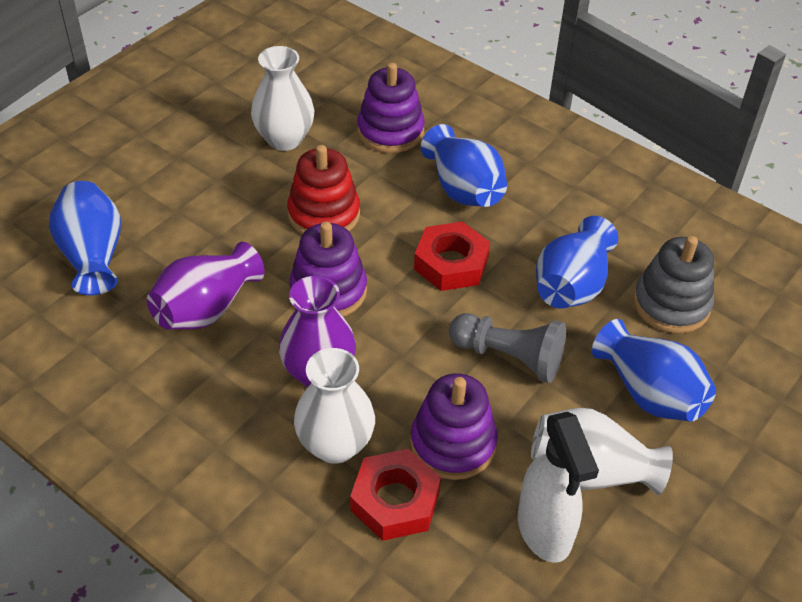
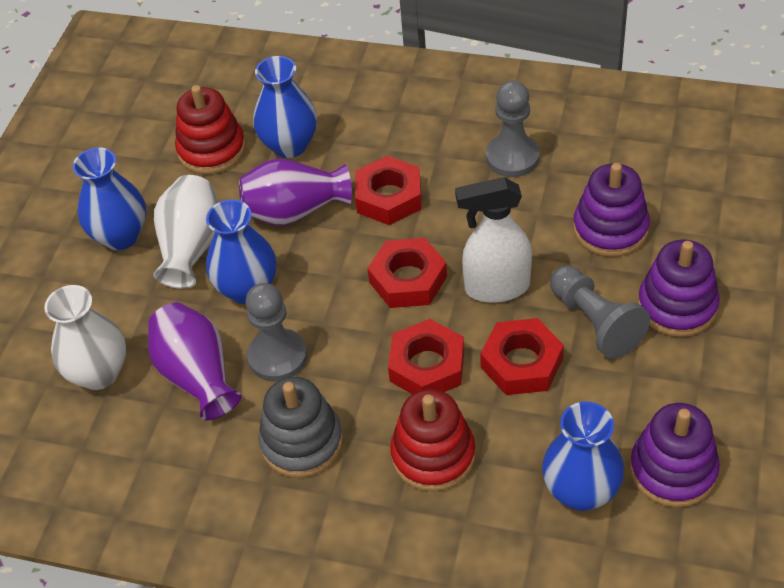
grey pawn: 1 -> 3
red nut: 2 -> 4
red stacking toy: 1 -> 2
white vase: 3 -> 2

